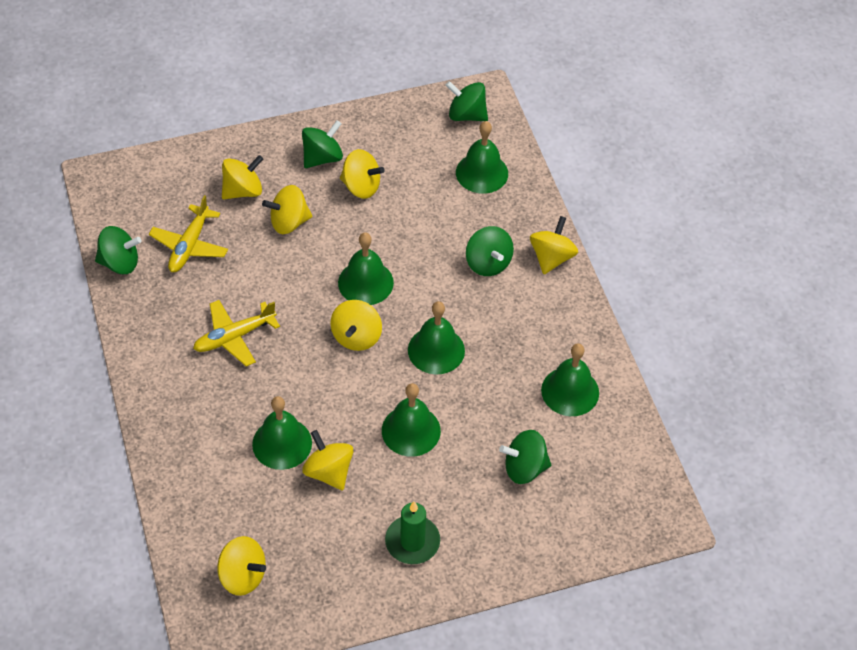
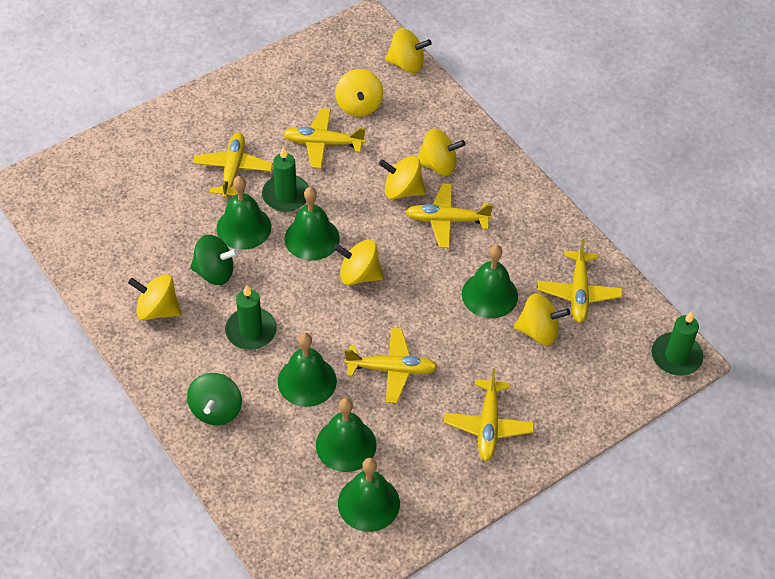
green candle: 1 -> 3
green spinning top: 5 -> 2
yellow plane: 2 -> 6

